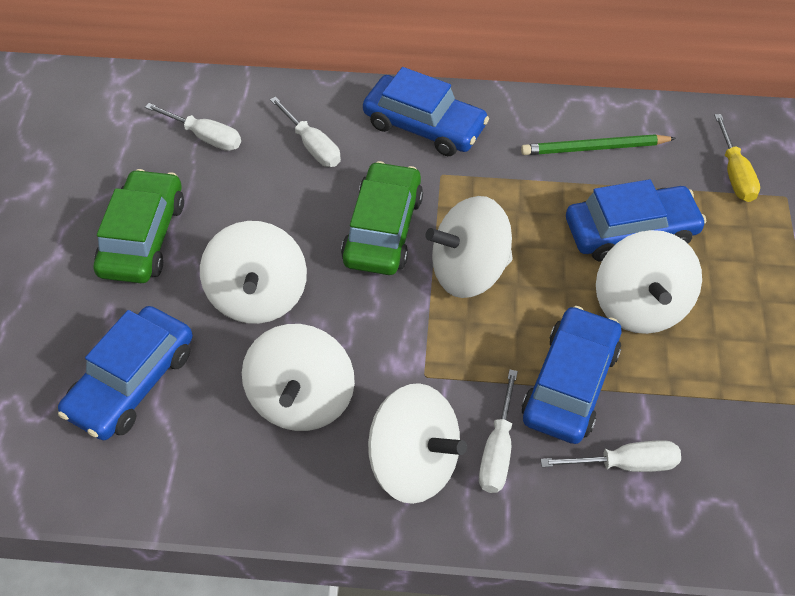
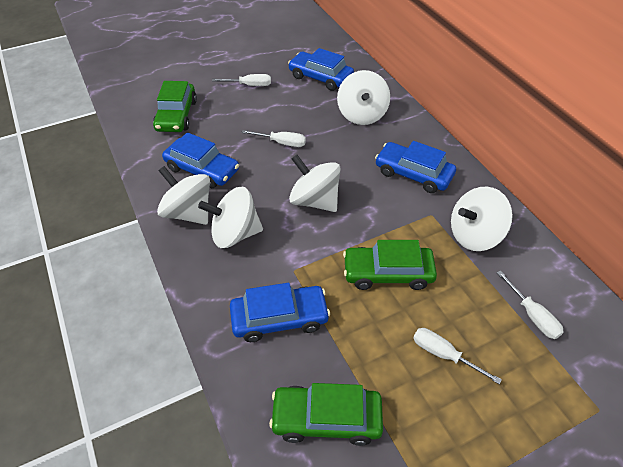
green car: 2 -> 3
green pencil: 1 -> 0
yellow screwdriver: 1 -> 0

